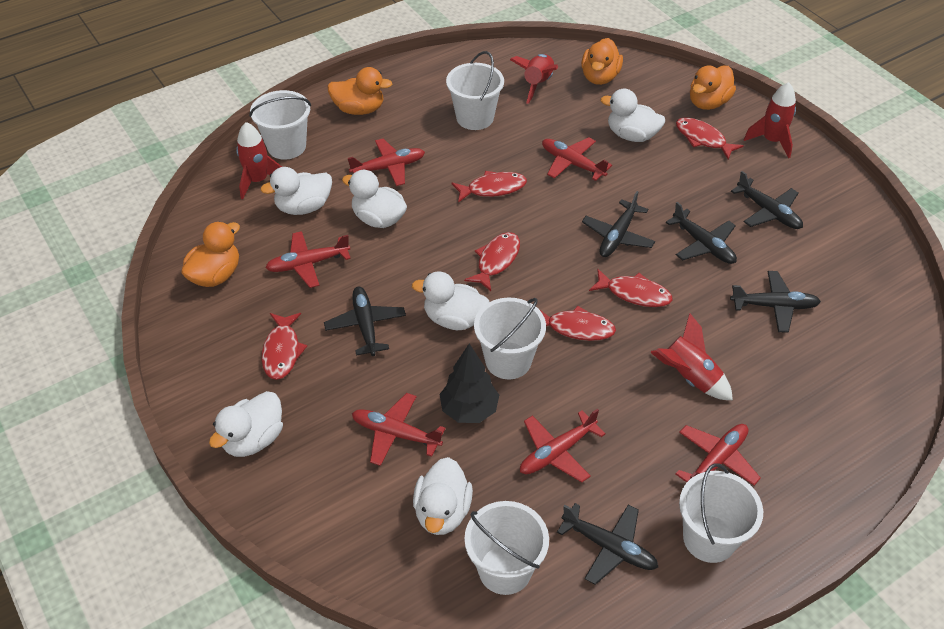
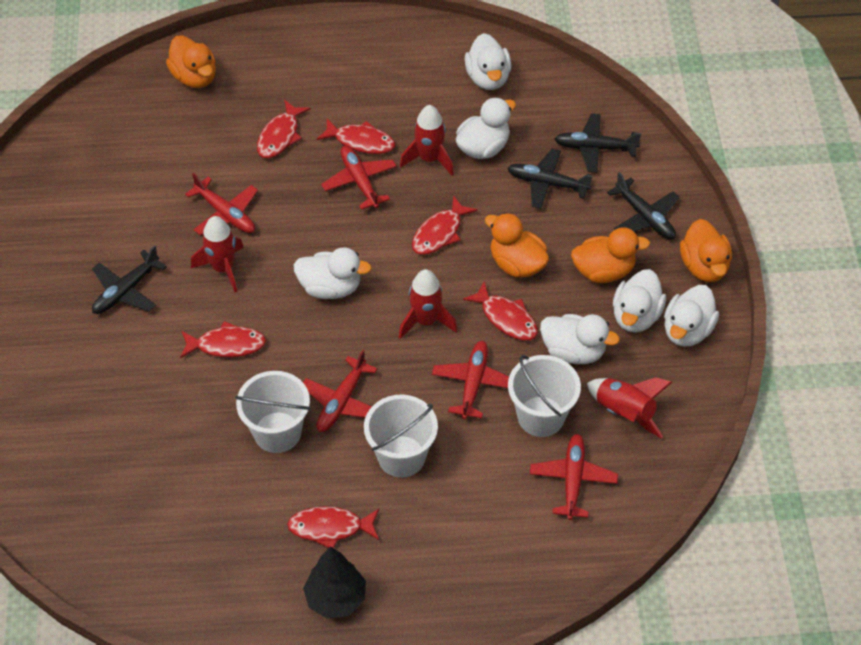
black plane: 6 -> 4
red plane: 6 -> 5
white bucket: 5 -> 3

